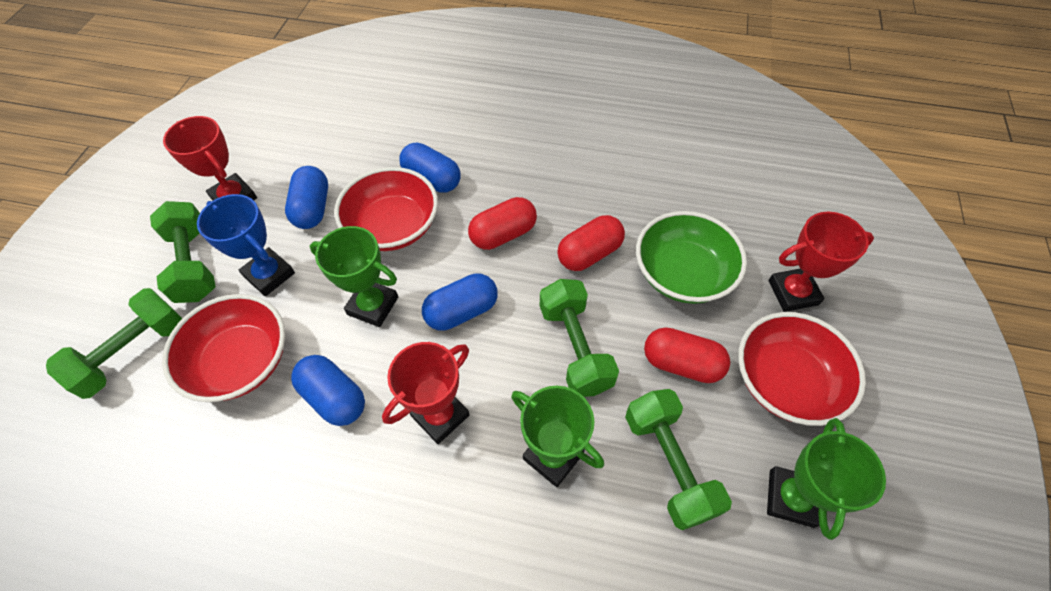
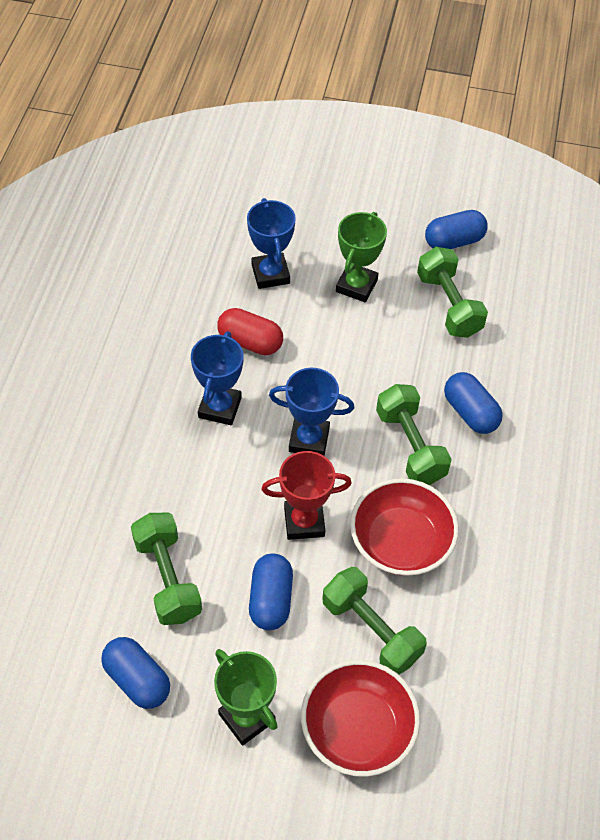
blue trophy: 1 -> 3
green bowl: 1 -> 0
green trophy: 3 -> 2
red bowl: 3 -> 2
red capsule: 3 -> 1
red trophy: 3 -> 1

